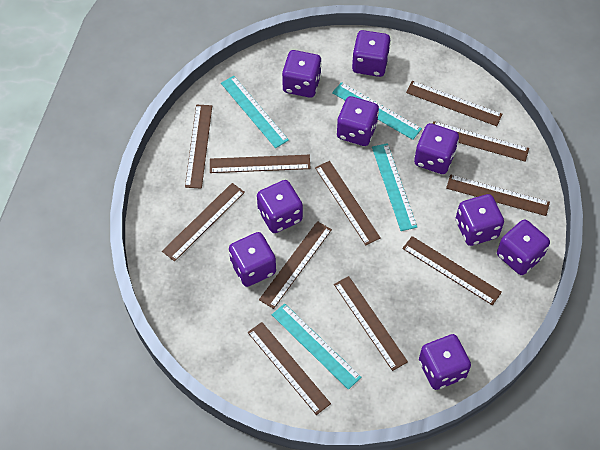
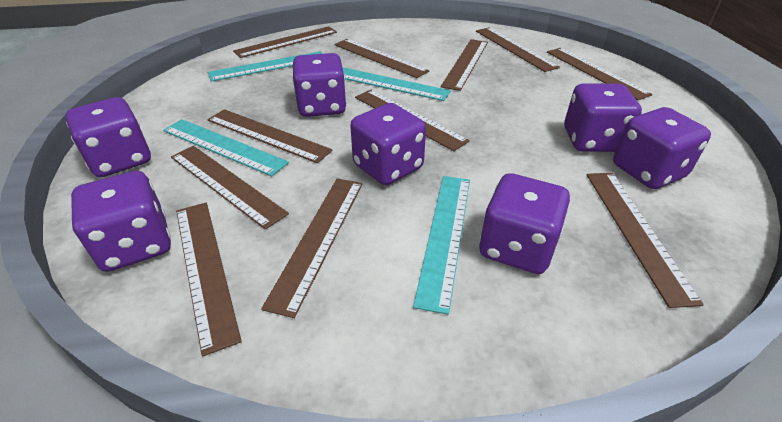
purple dice: 9 -> 7

